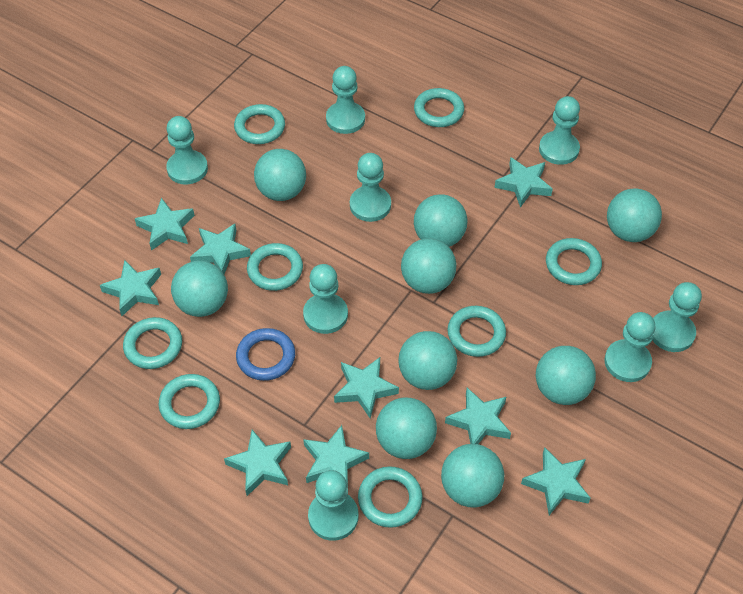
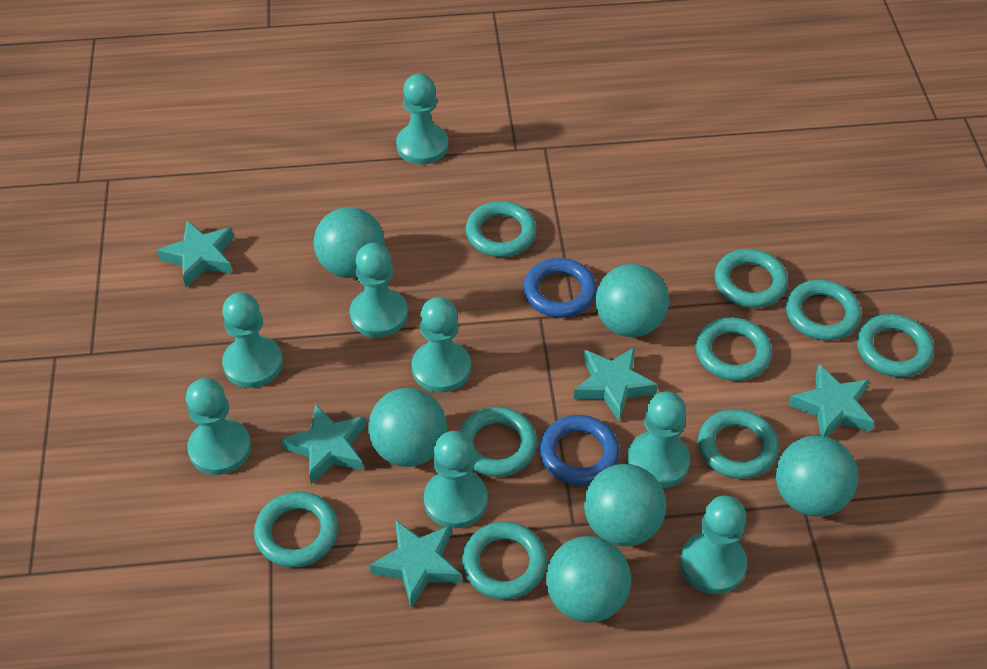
blue ring: 1 -> 2
turquoise ball: 9 -> 6
turquoise ring: 8 -> 9
turquoise star: 9 -> 5

